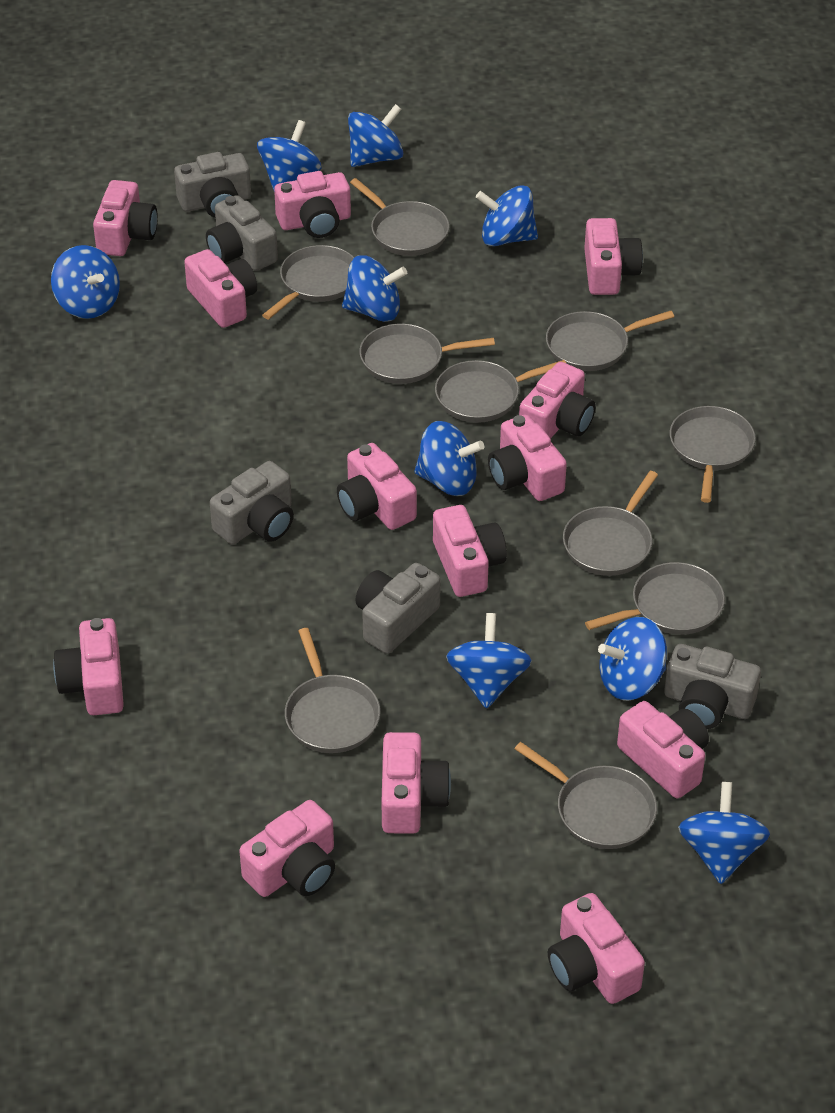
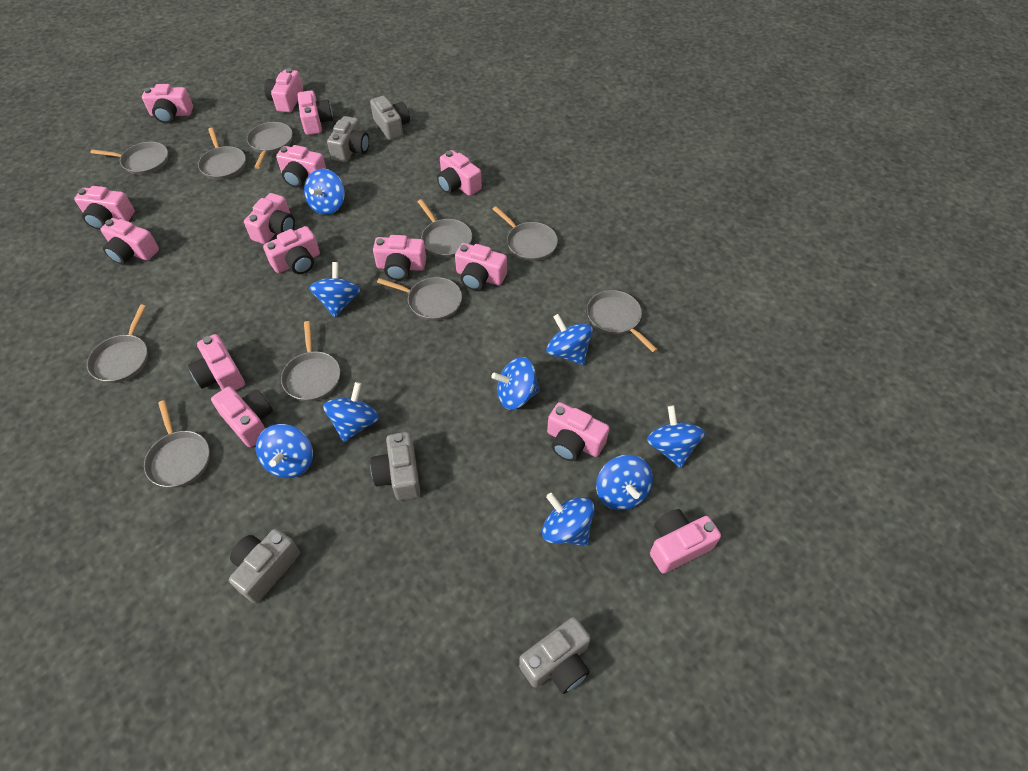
pink camera: 13 -> 15

